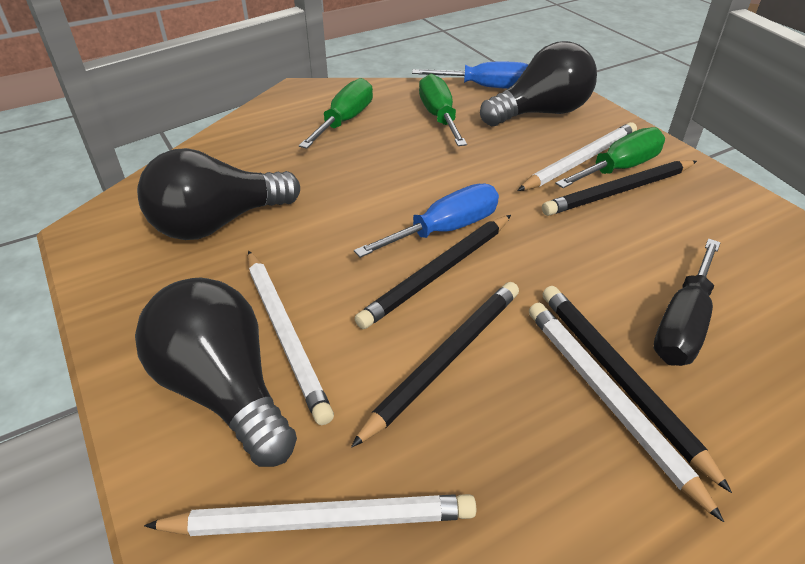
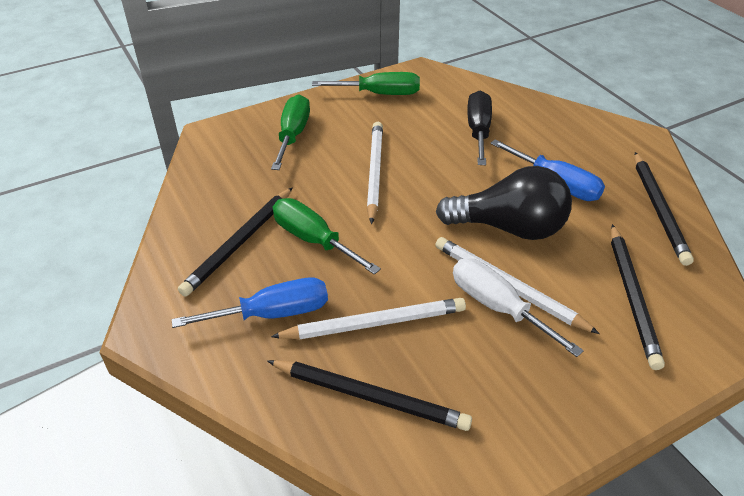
black light bulb: 3 -> 1
white pencil: 4 -> 3
white screwdriver: 0 -> 1

